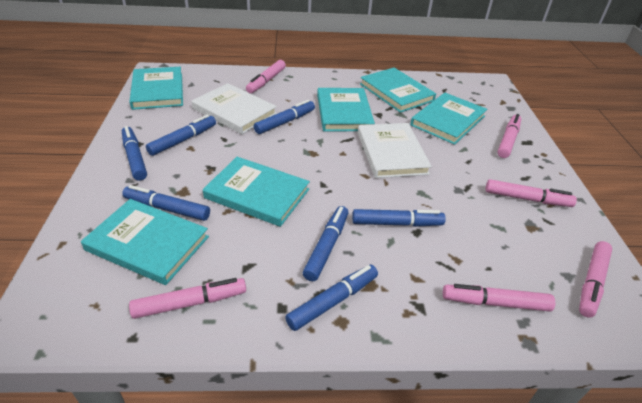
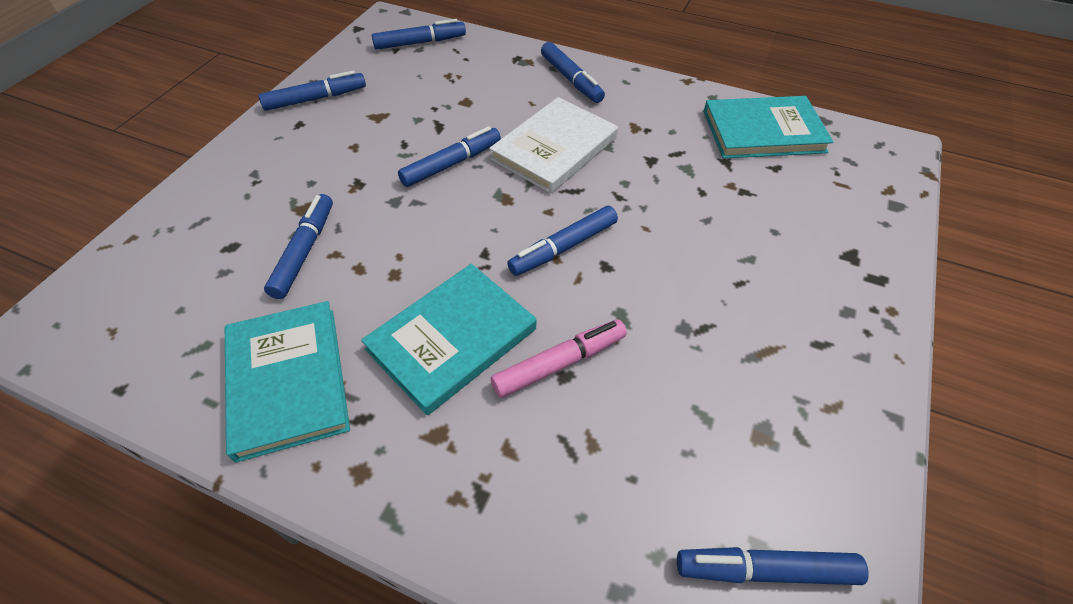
pink marker: 6 -> 1
turquoise book: 6 -> 3
white book: 2 -> 1

